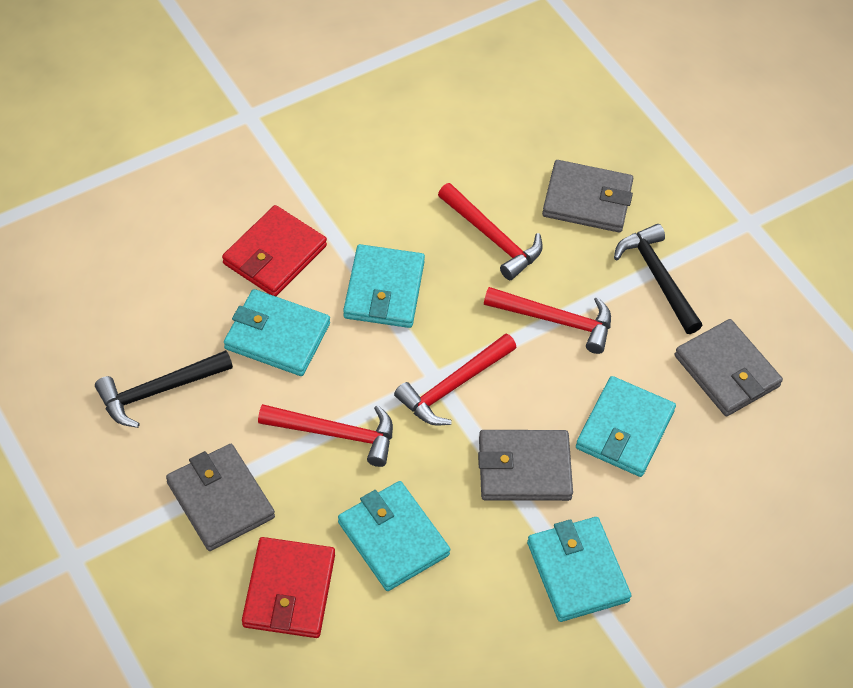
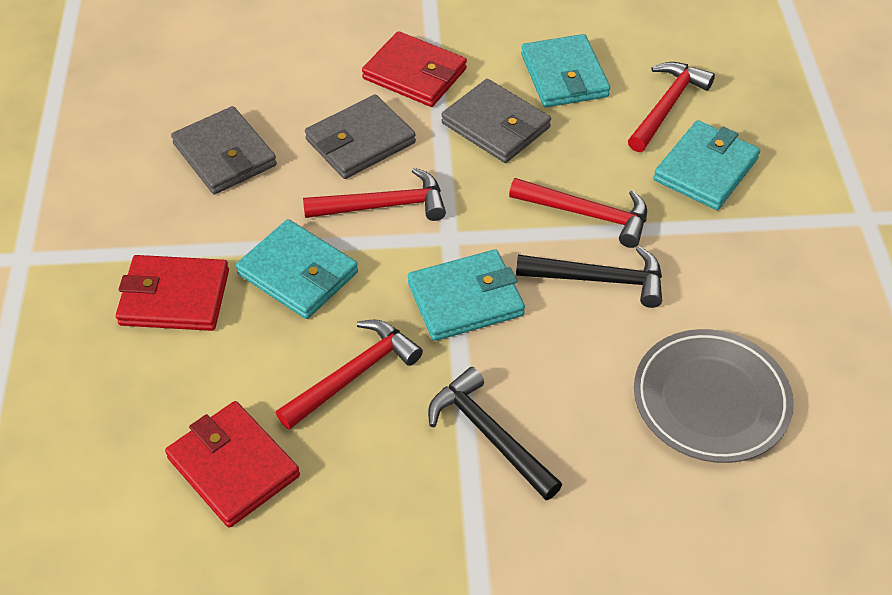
grey plate: 0 -> 1
grey wallet: 4 -> 3
red wallet: 2 -> 3
turquoise wallet: 5 -> 4

